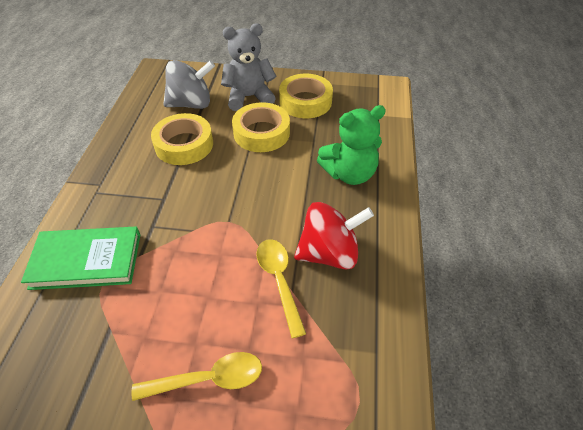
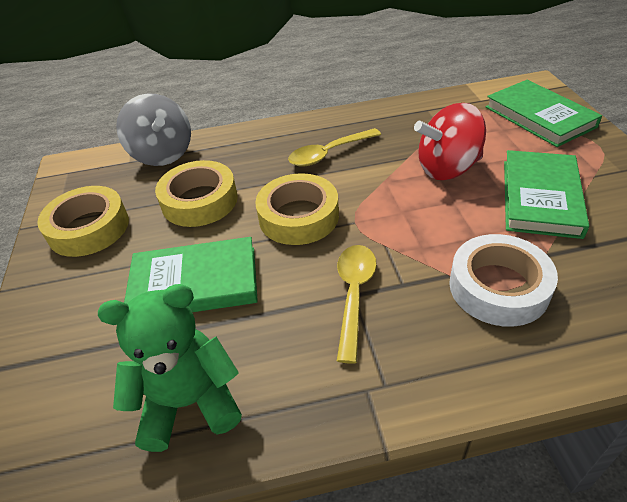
green book: 1 -> 3
grey teddy bear: 1 -> 0
white tape: 0 -> 1

